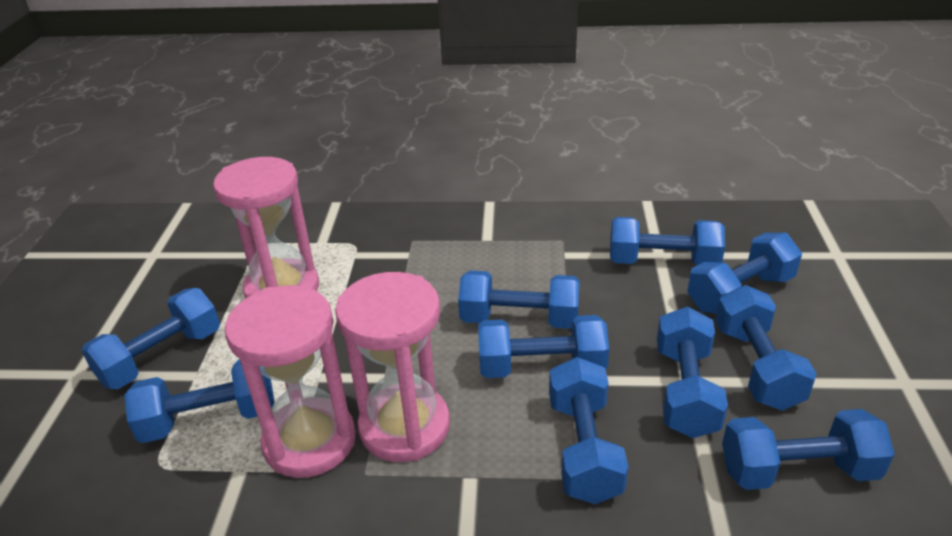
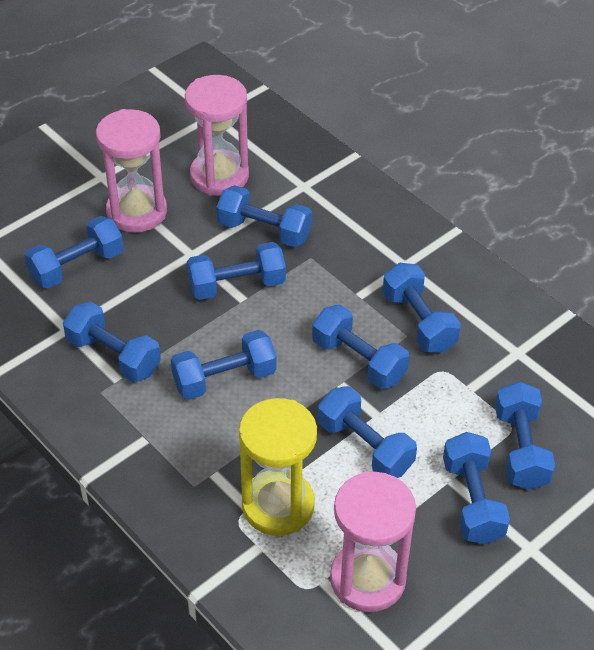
yellow hourglass: 0 -> 1

